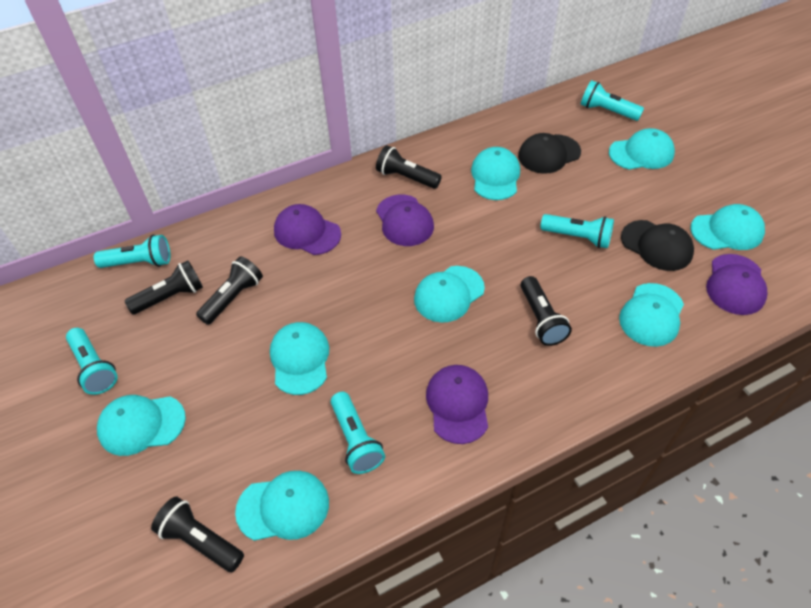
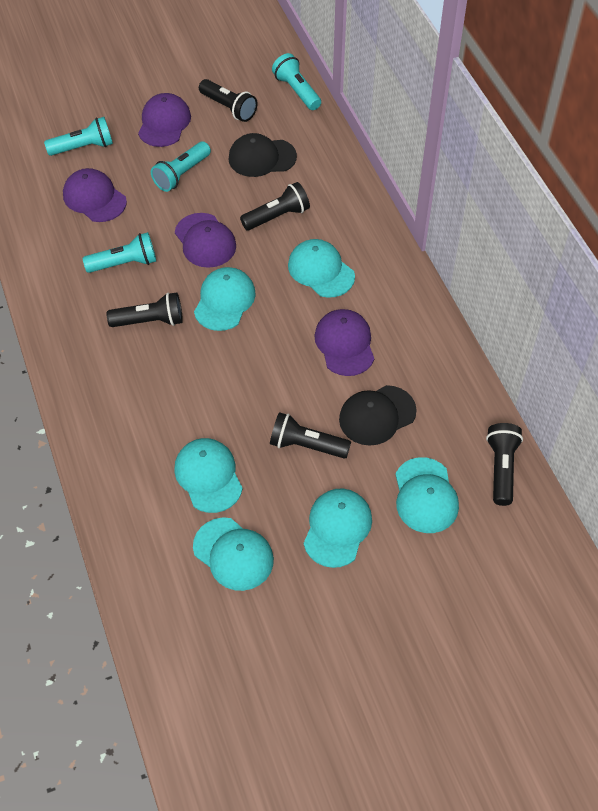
turquoise cap: 8 -> 6
turquoise flashlight: 5 -> 4

